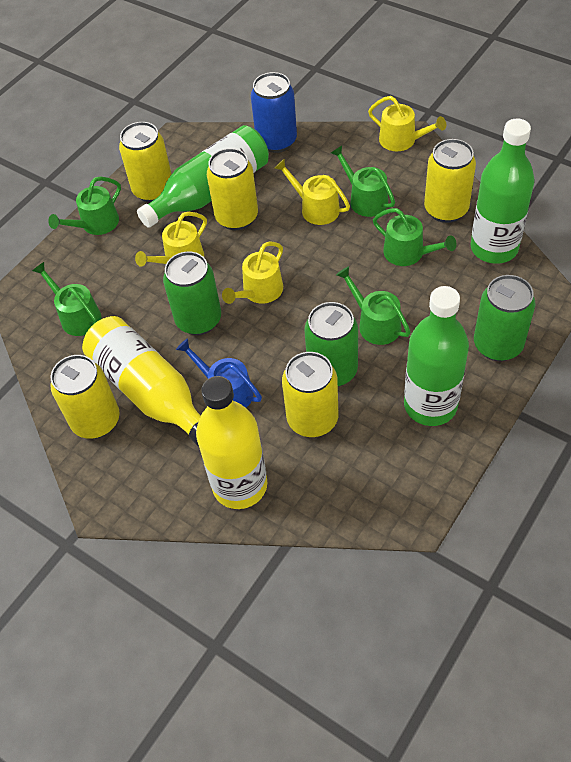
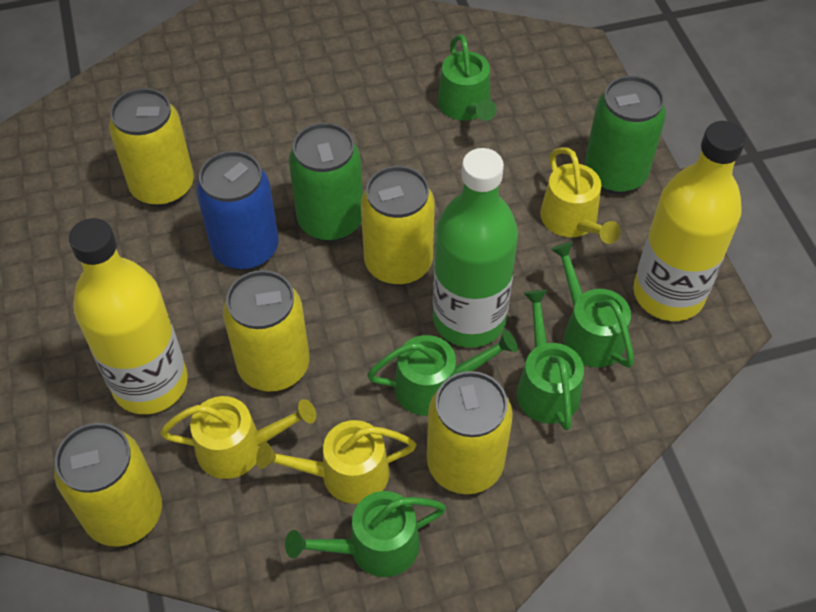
blue watering can: 1 -> 0
green bottle: 3 -> 1
green can: 3 -> 2
yellow watering can: 4 -> 3

